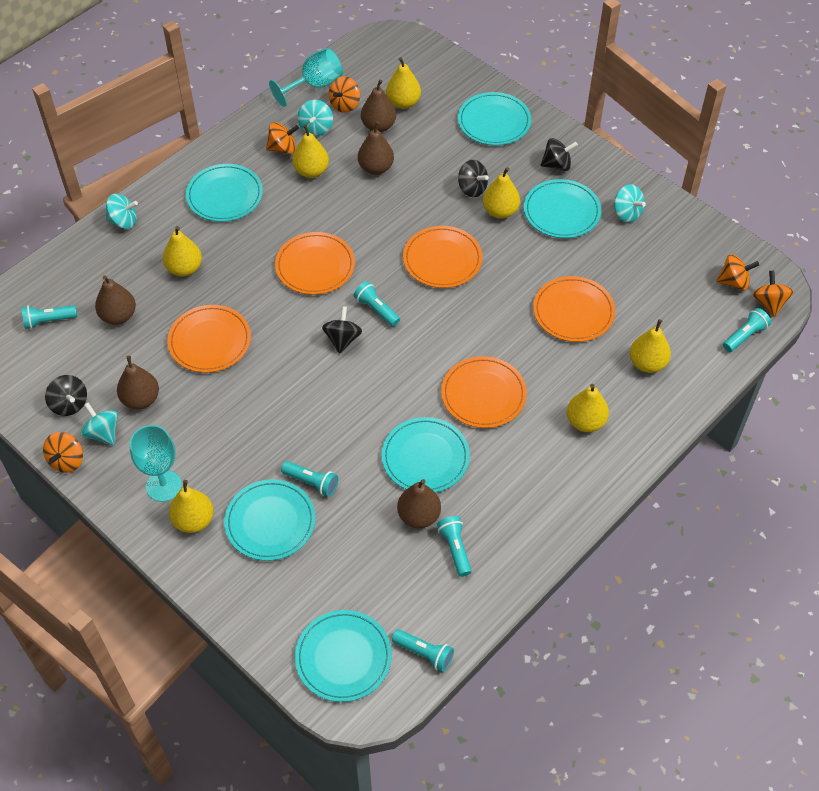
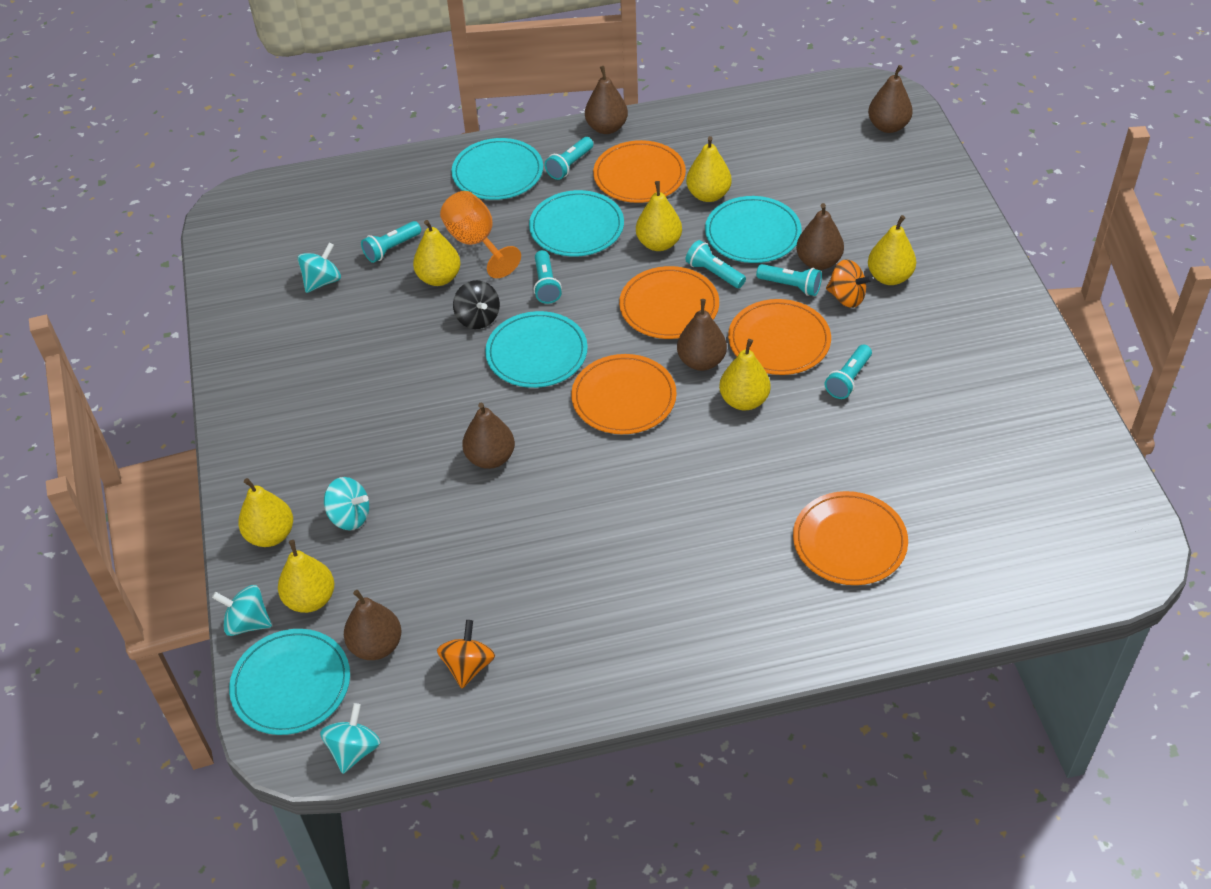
black spinning top: 4 -> 1
brown pear: 5 -> 6
orange goblet: 0 -> 1
orange spinning top: 5 -> 2
turquoise goblet: 2 -> 0
turquoise plate: 6 -> 5

